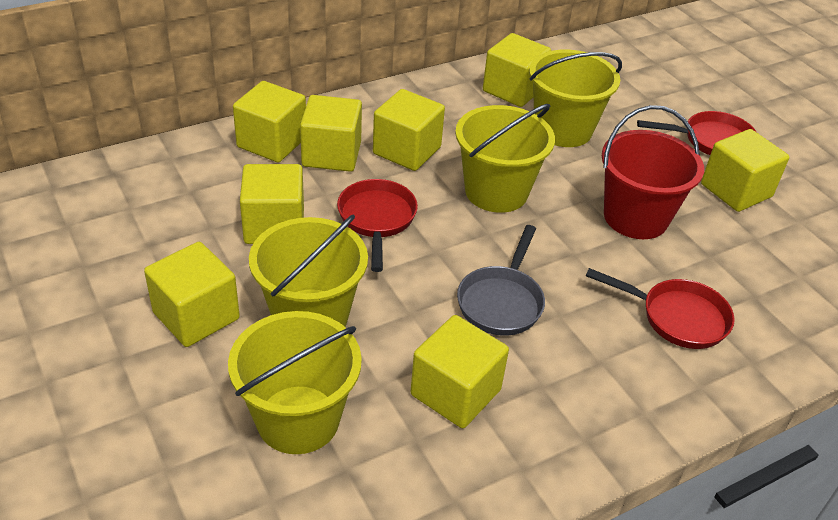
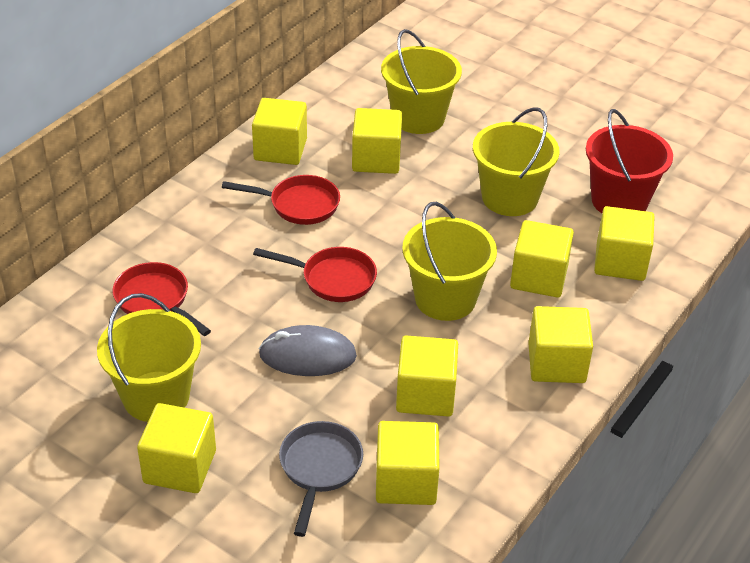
grey mouse: 0 -> 1

